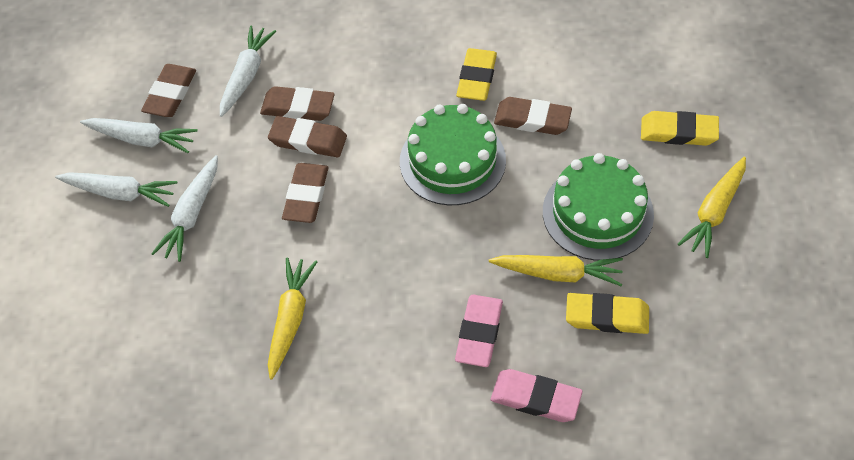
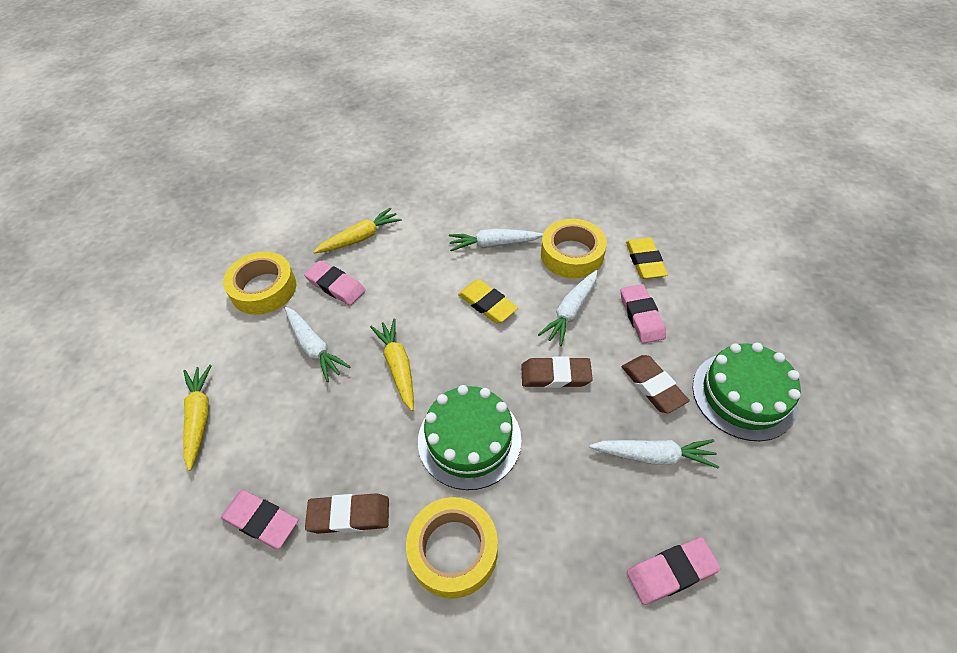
brown eraser: 5 -> 3
pink eraser: 2 -> 4
yellow eraser: 3 -> 2
yellow tape: 0 -> 3

